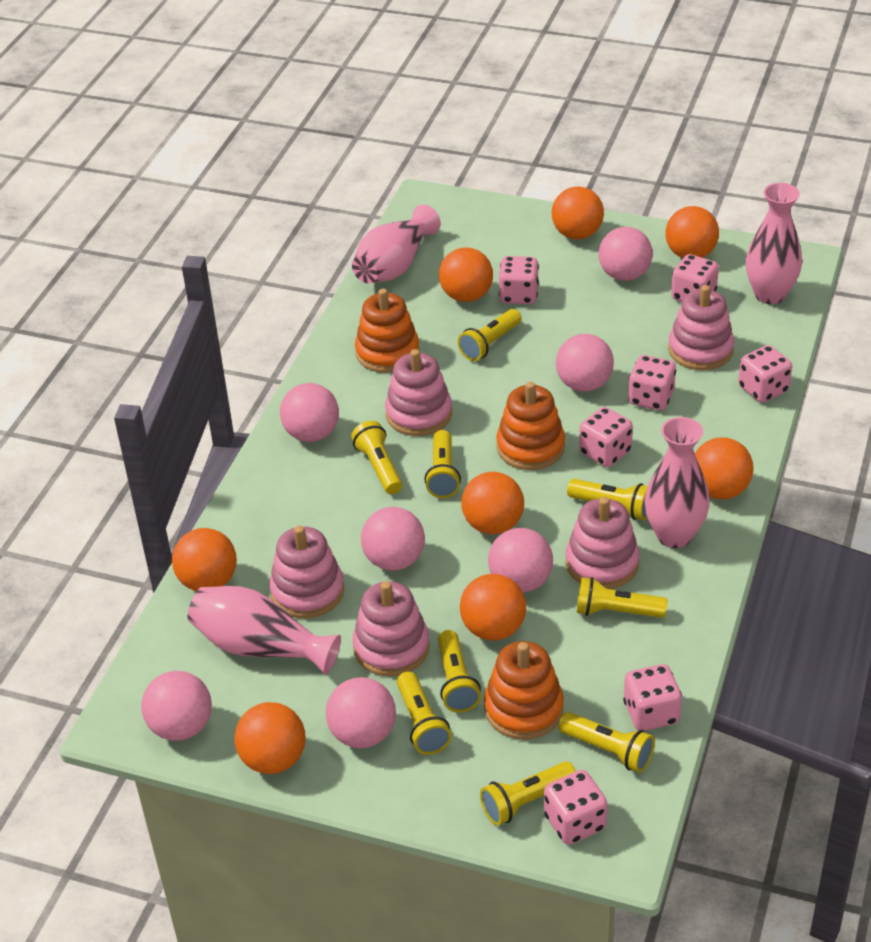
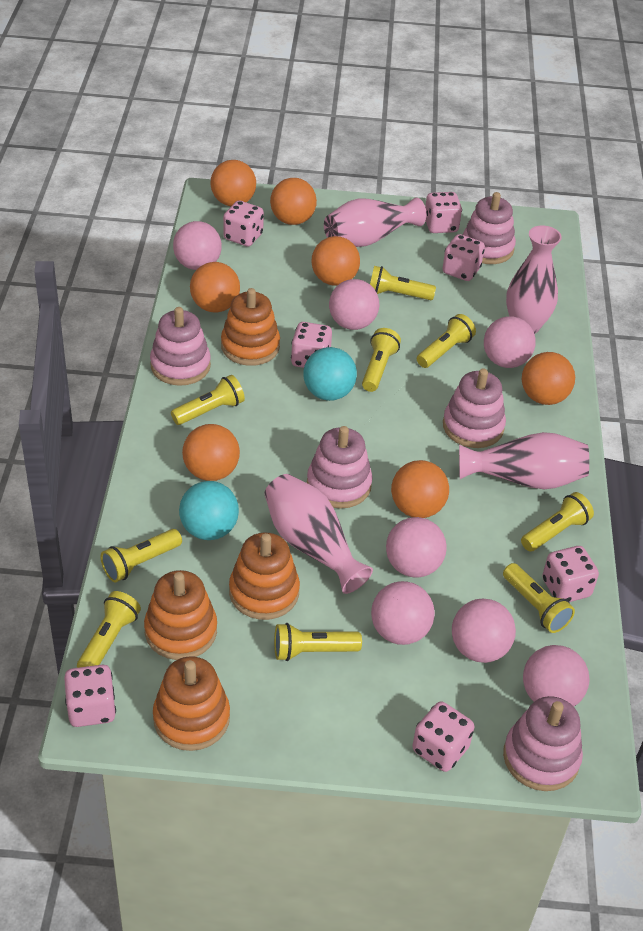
orange ball: 8 -> 7
orange stacking toy: 3 -> 4
turquoise ball: 0 -> 2

